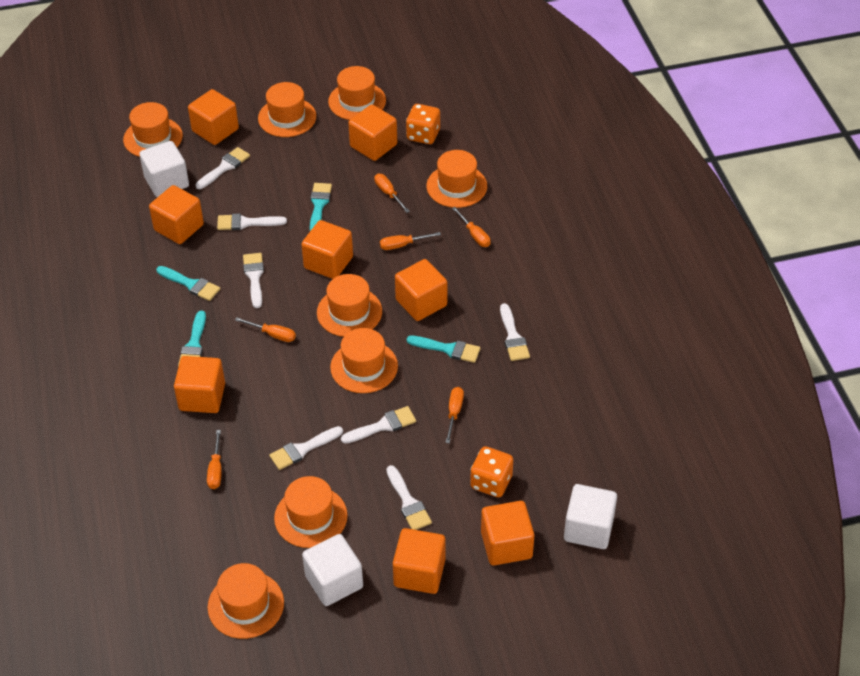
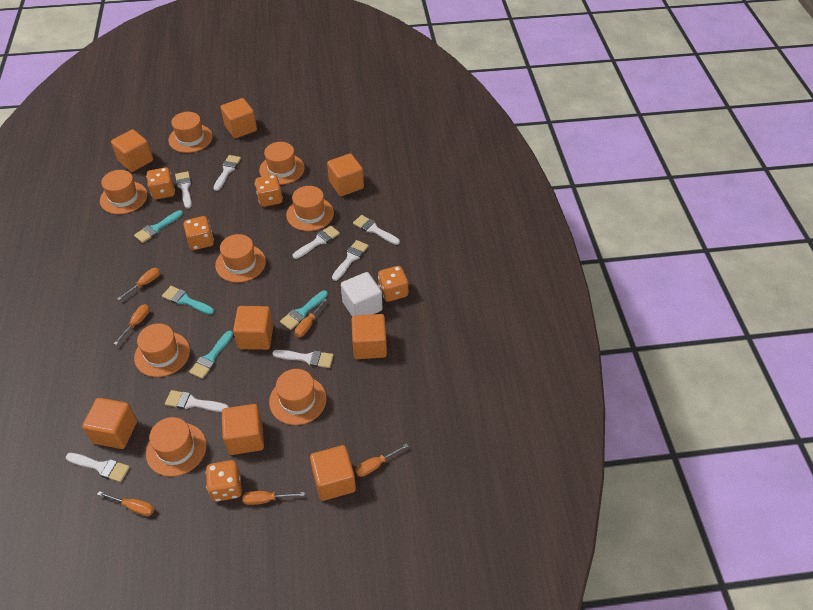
orange dice: 2 -> 5
white brush: 7 -> 8
white cube: 3 -> 1

